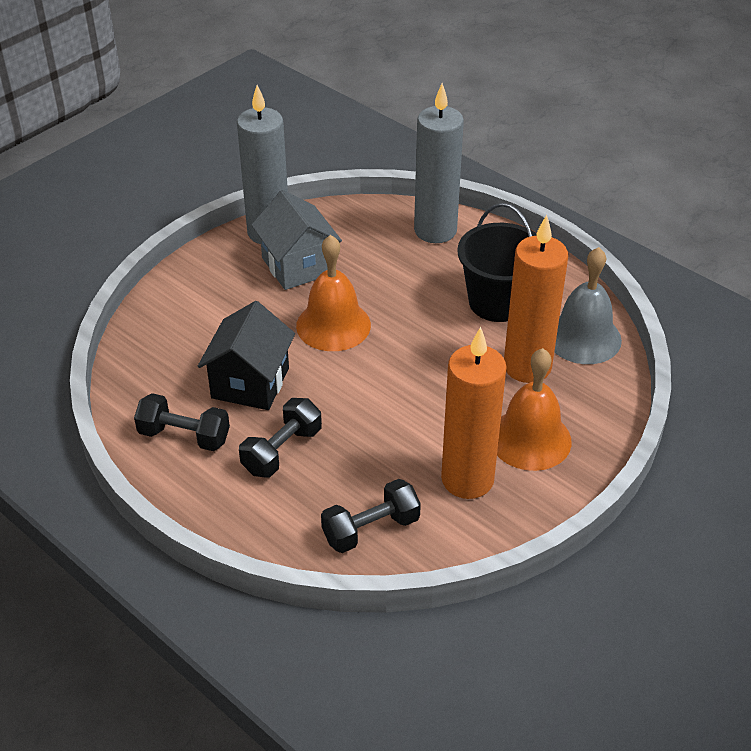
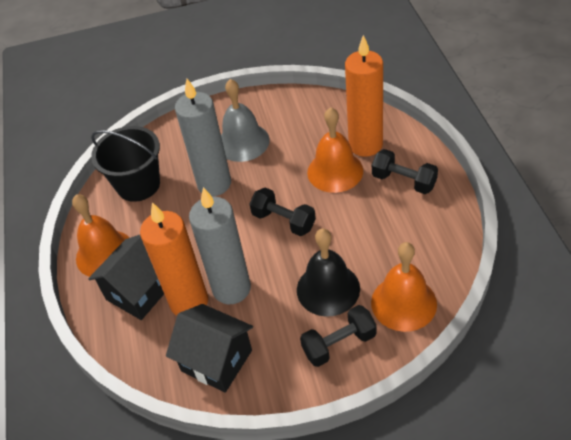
black bell: 0 -> 1
black house: 1 -> 2
grey house: 1 -> 0
orange bell: 2 -> 3

